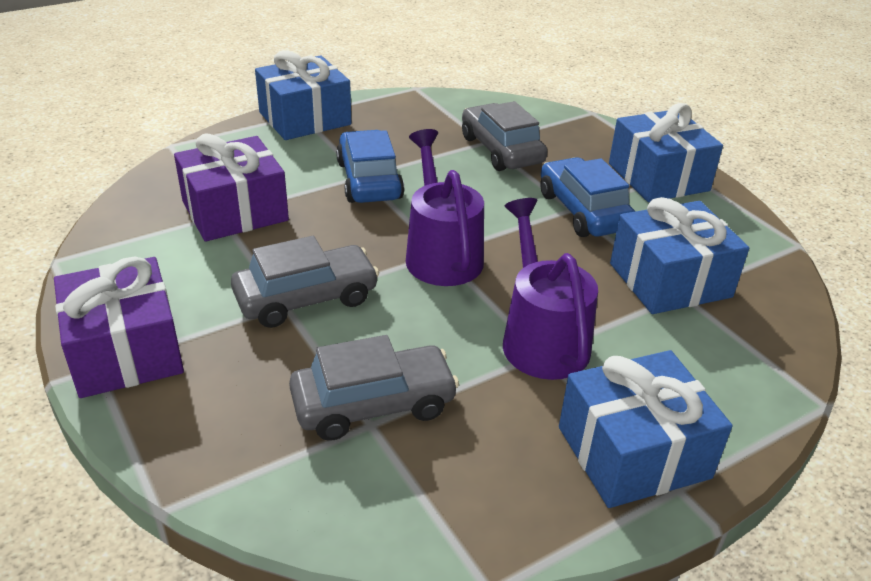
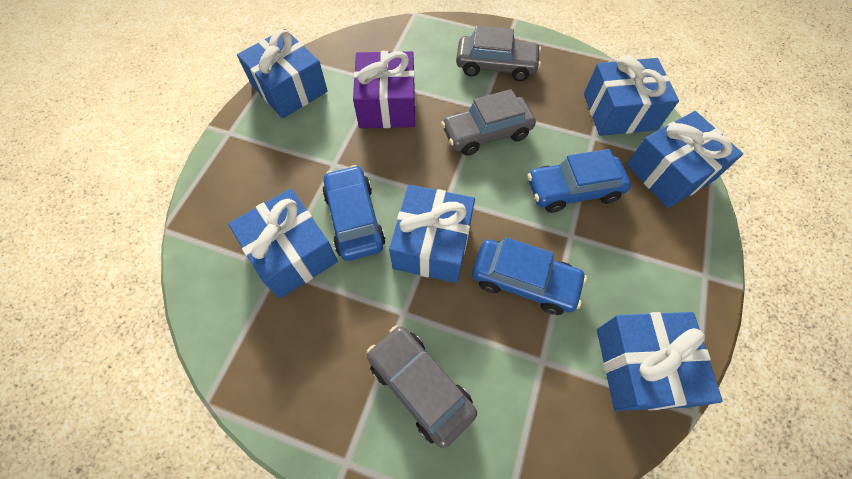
blue car: 2 -> 3
blue gift: 4 -> 6
purple gift: 2 -> 1
purple watering can: 2 -> 0

